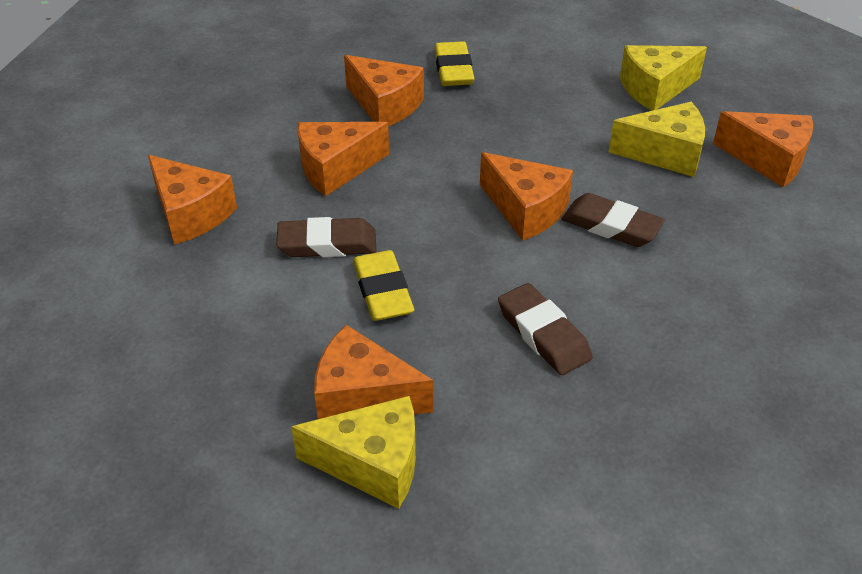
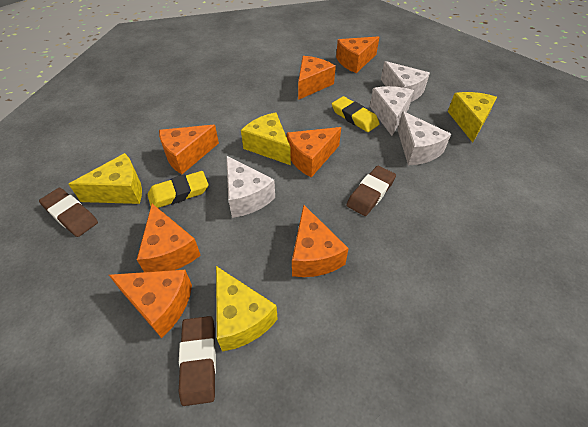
orange cheese: 6 -> 7
white cheese: 0 -> 4
yellow cheese: 3 -> 4

